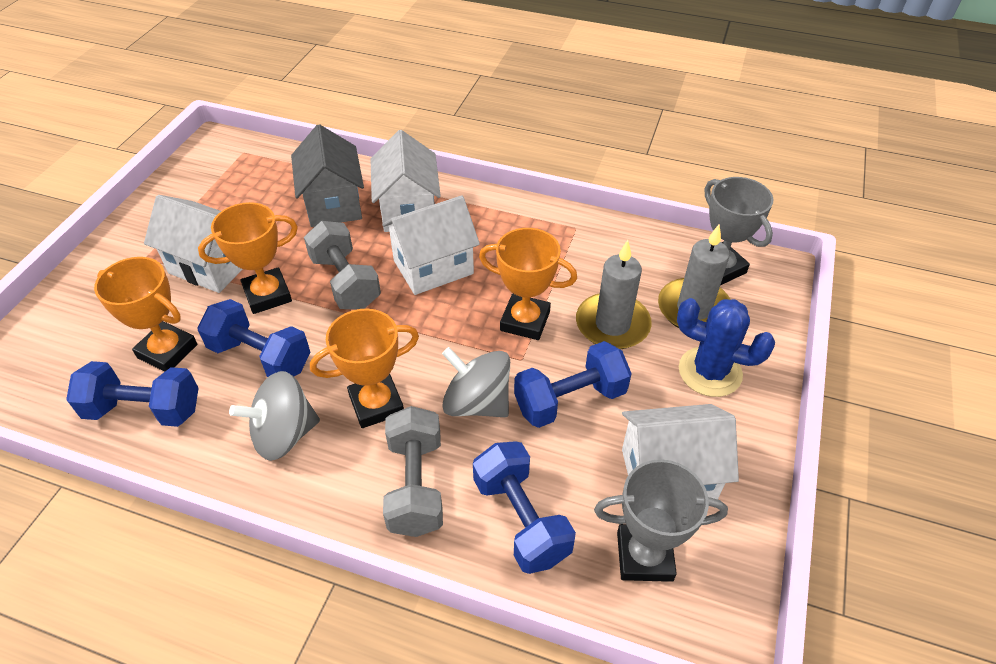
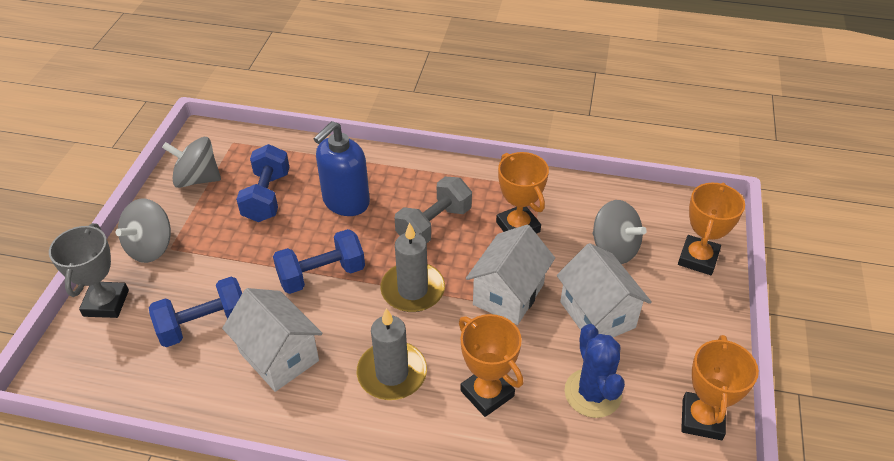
blue dumbbell: 4 -> 3
blue soap dispenser: 0 -> 1
grey dumbbell: 2 -> 1
grey house: 1 -> 0
grey spinning top: 2 -> 3
grey trophy: 2 -> 1
white house: 4 -> 3

